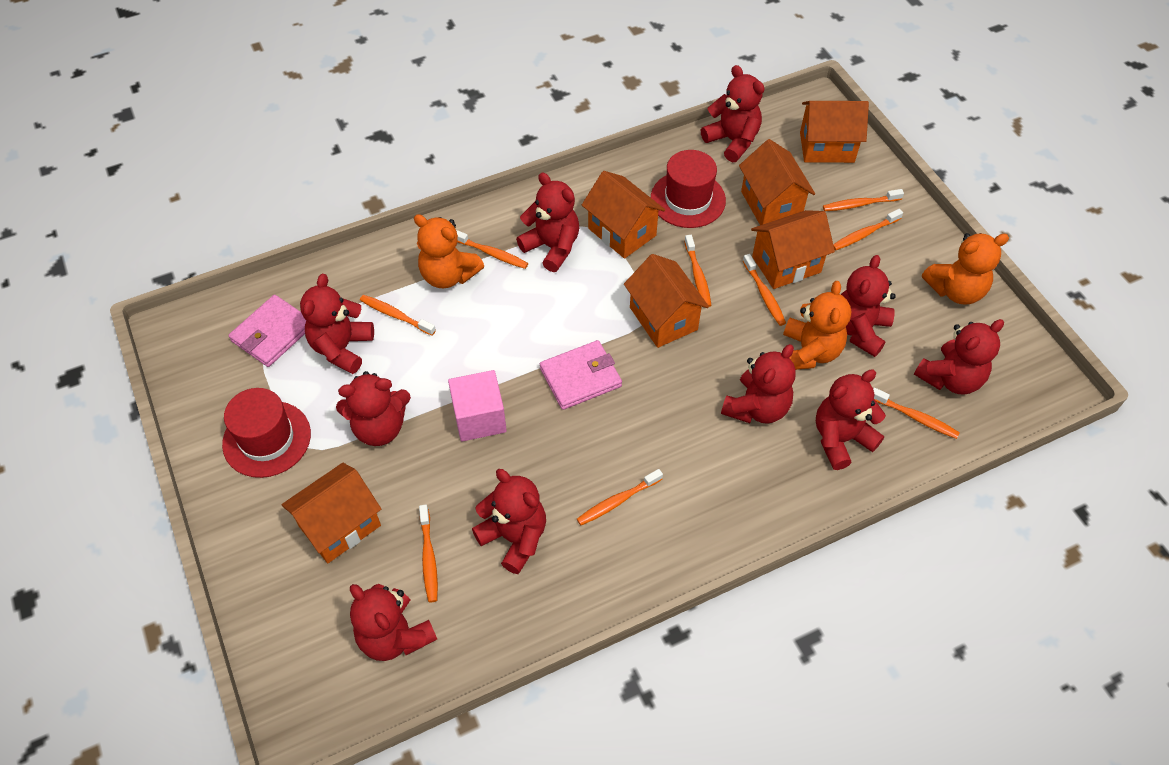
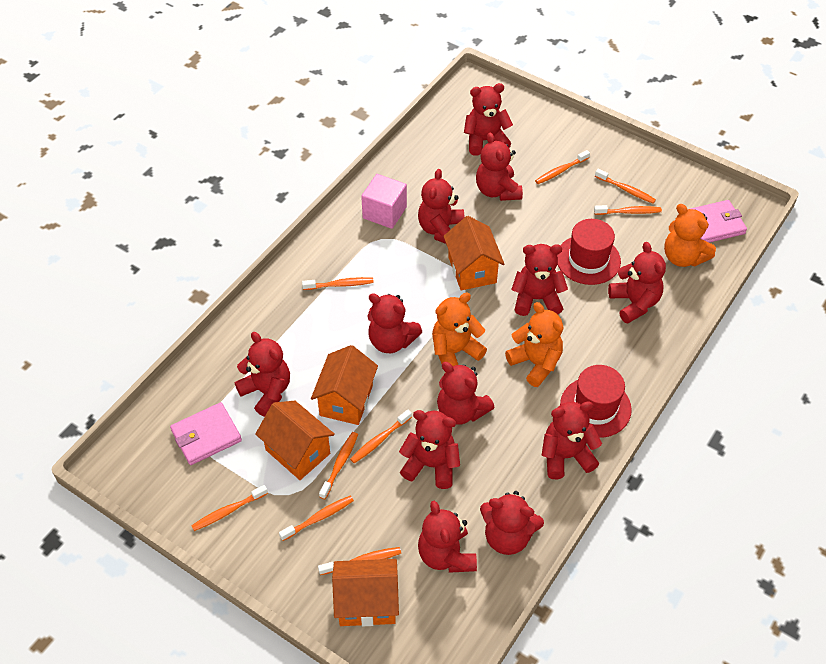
orange house: 6 -> 4
red teddy bear: 10 -> 12

